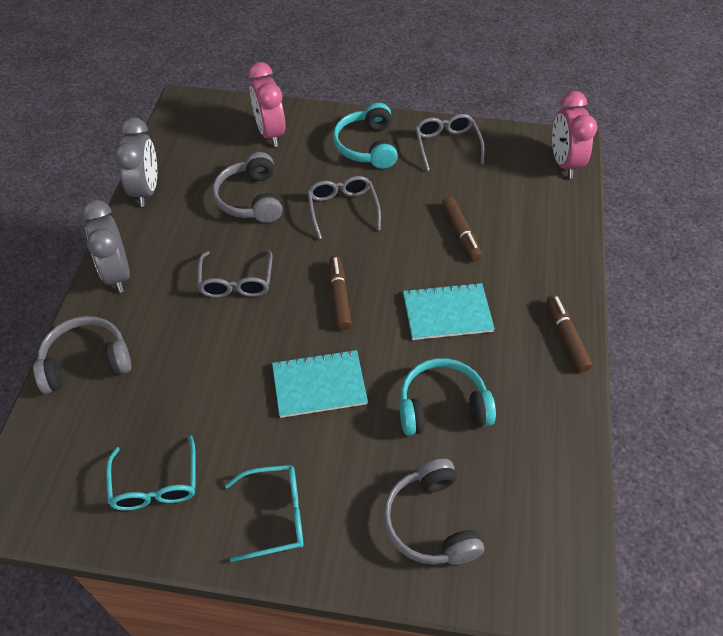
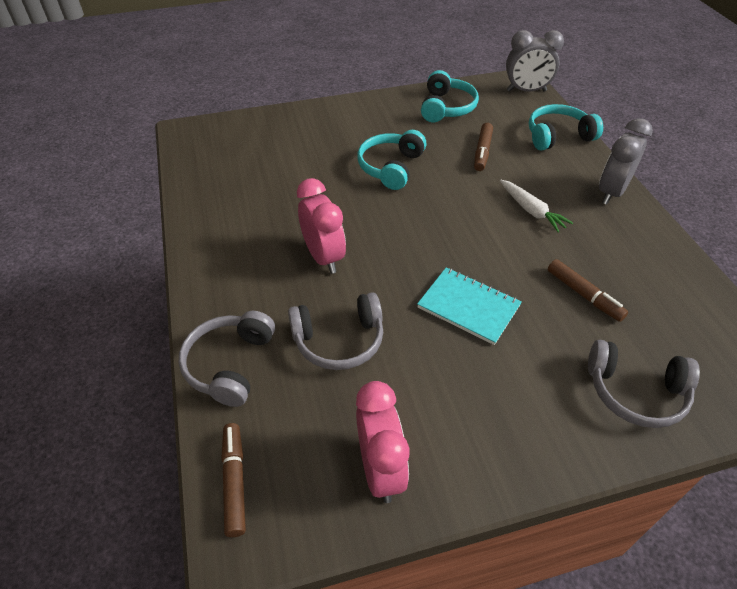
grey glasses: 3 -> 0
turquoise glasses: 2 -> 0
turquoise headphones: 2 -> 3
turquoise notebook: 2 -> 1
white carrot: 0 -> 1

